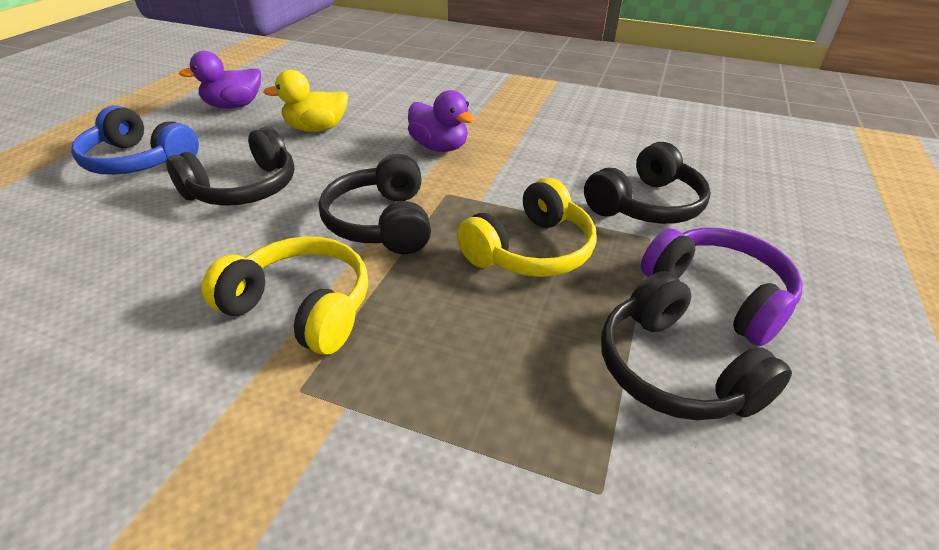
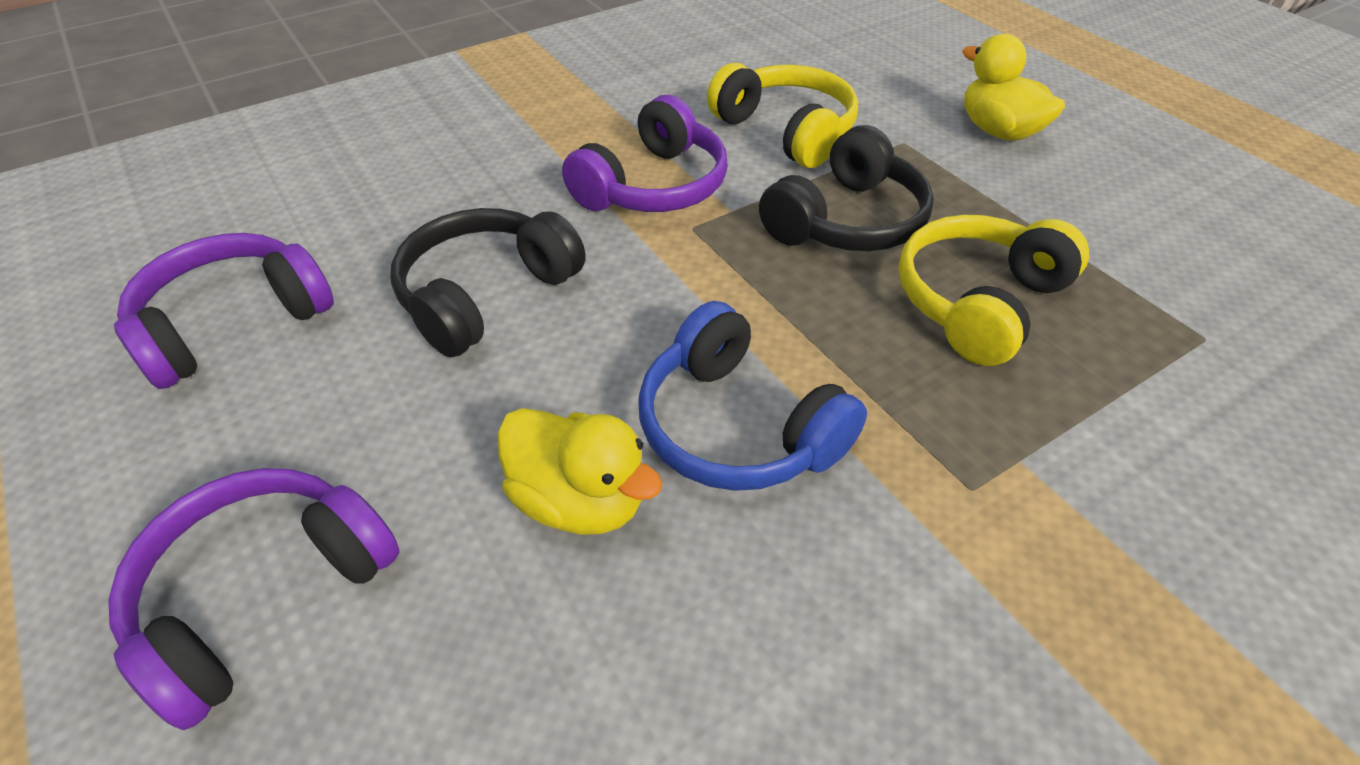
black headphones: 4 -> 2
purple duck: 2 -> 0
purple headphones: 1 -> 3
yellow duck: 1 -> 2

